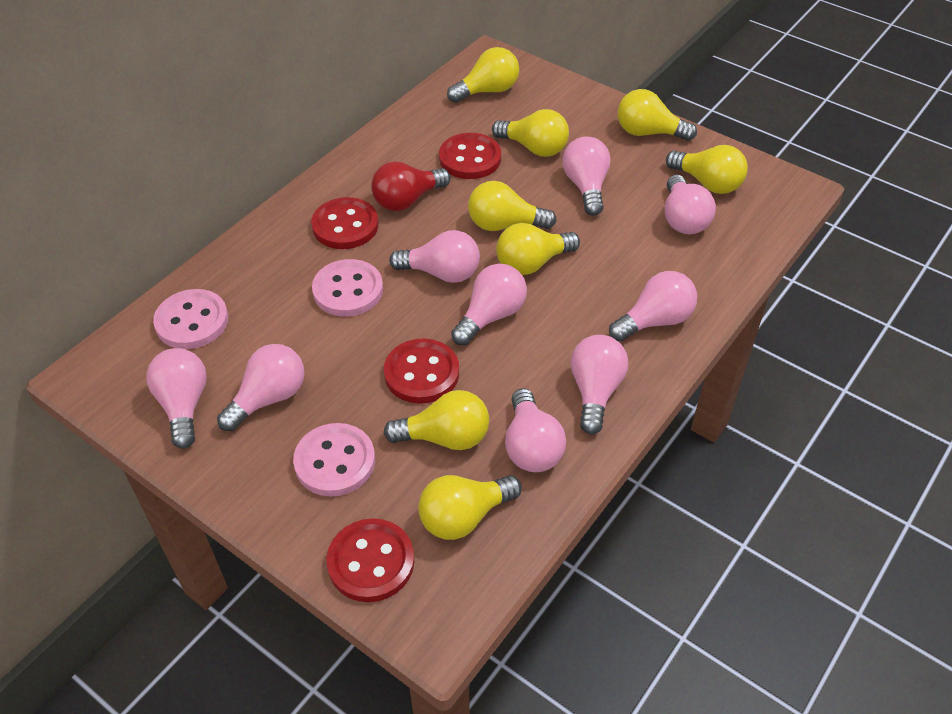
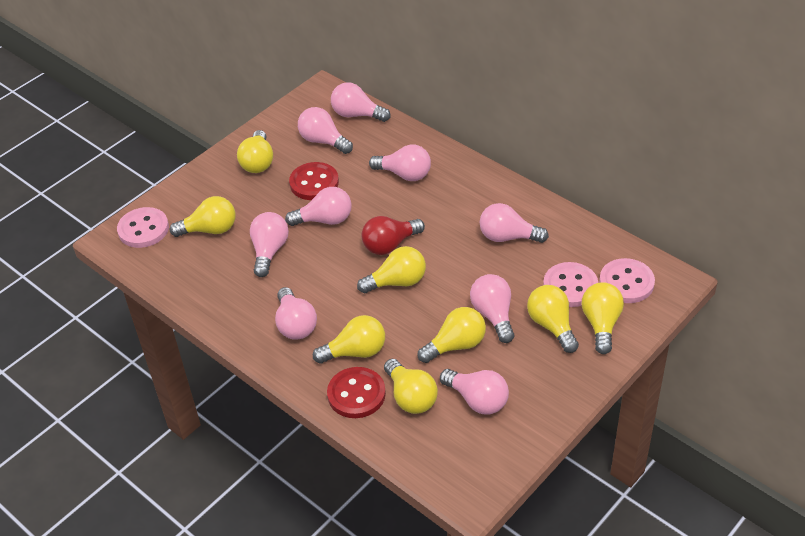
red button: 4 -> 2

